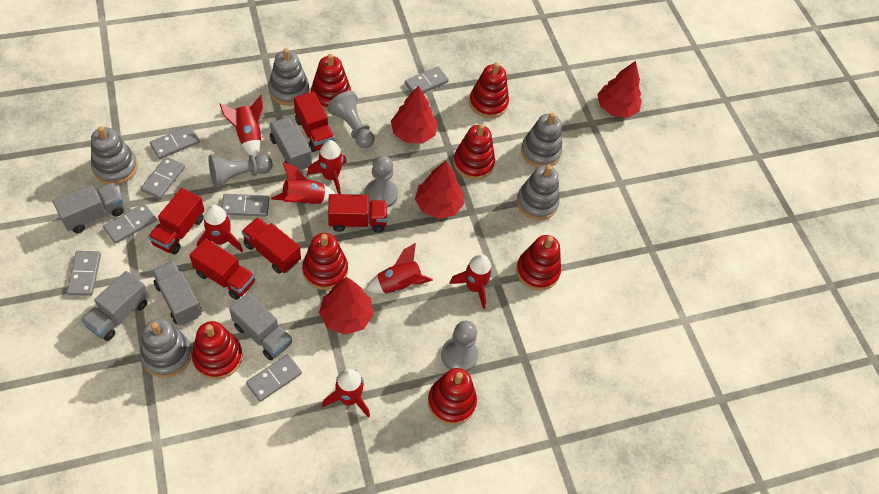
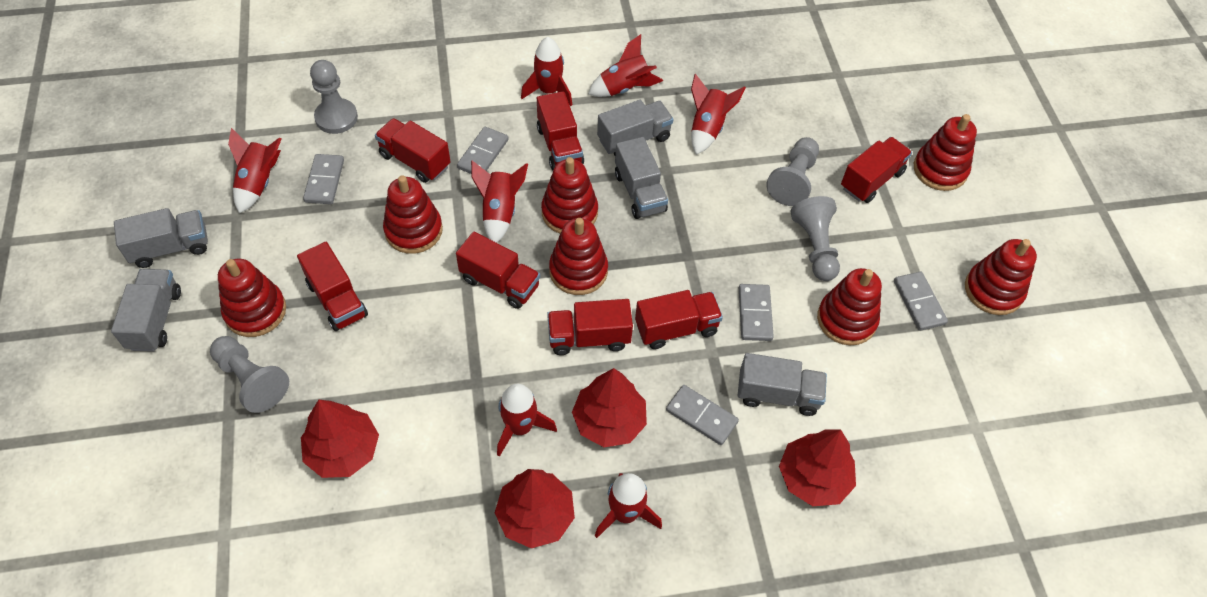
grey domino: 7 -> 5
grey stacking toy: 5 -> 0
red truck: 5 -> 7

